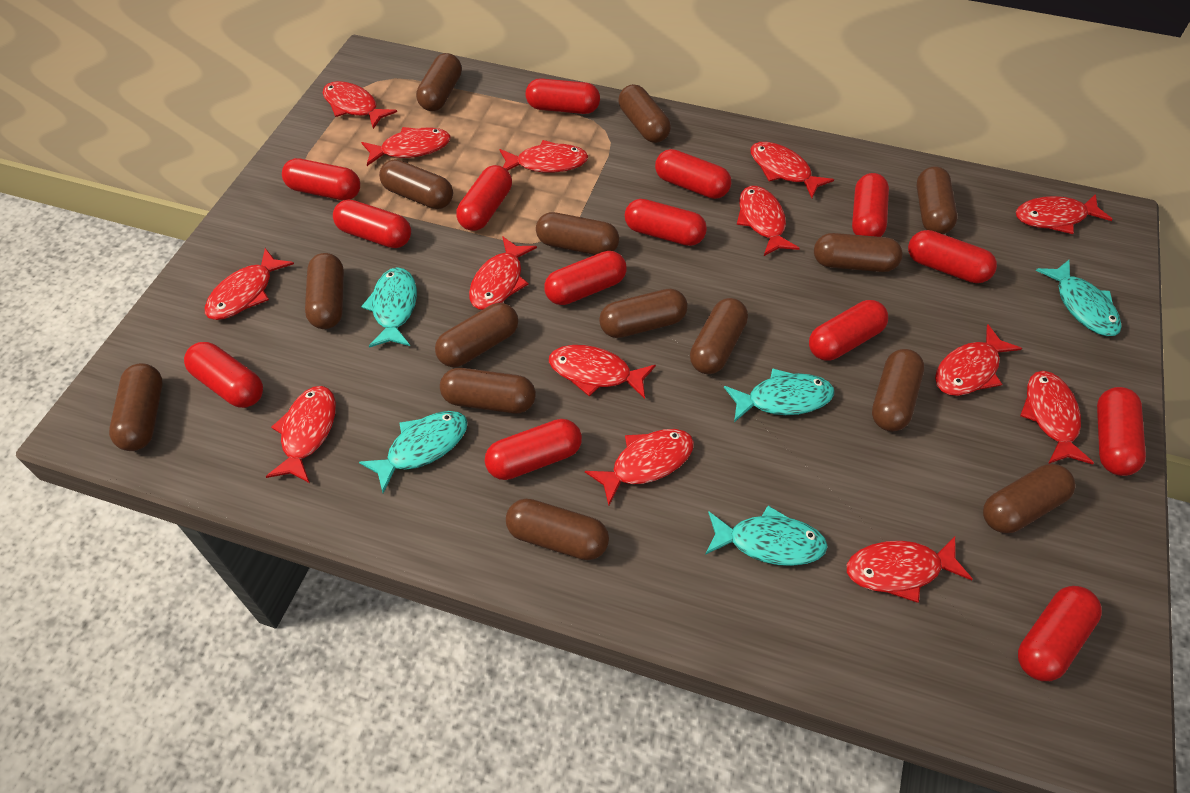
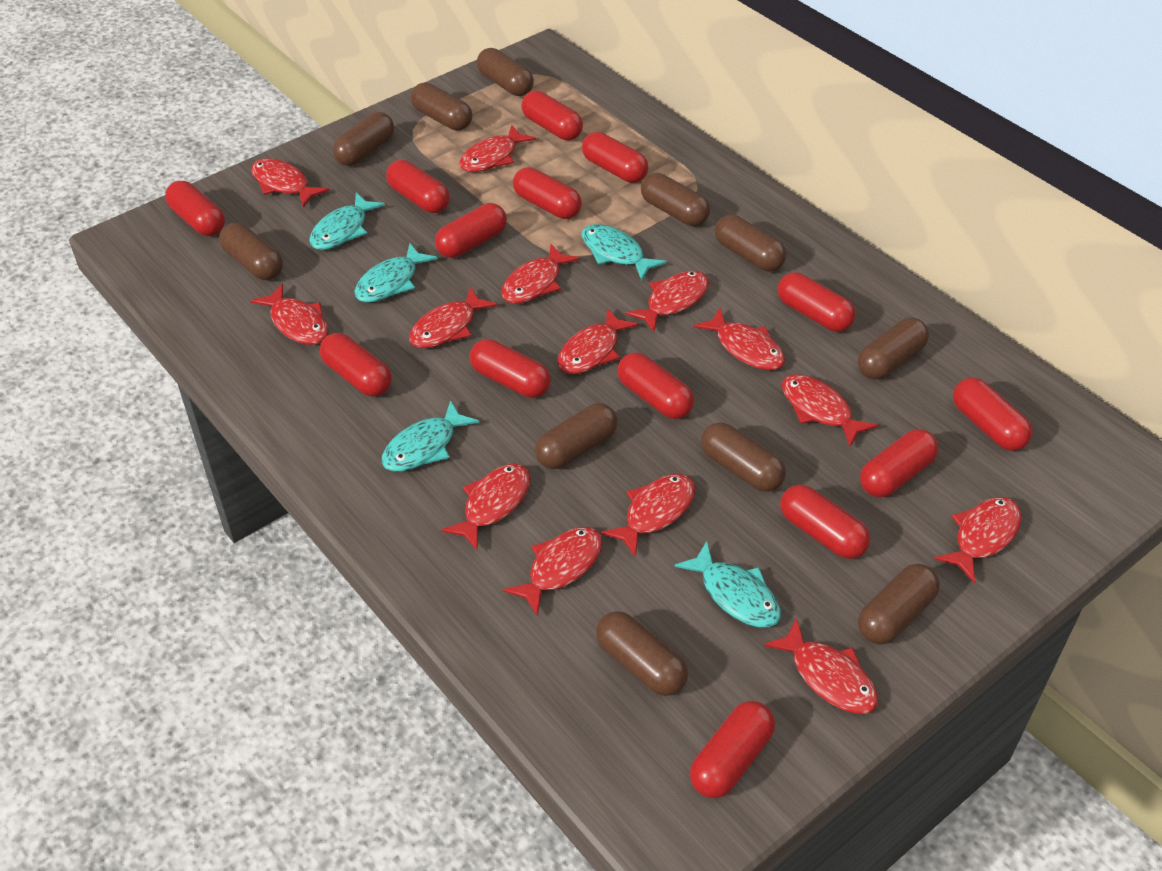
brown capsule: 15 -> 11

